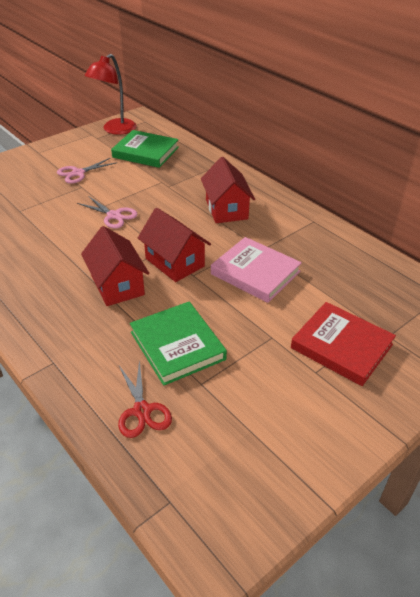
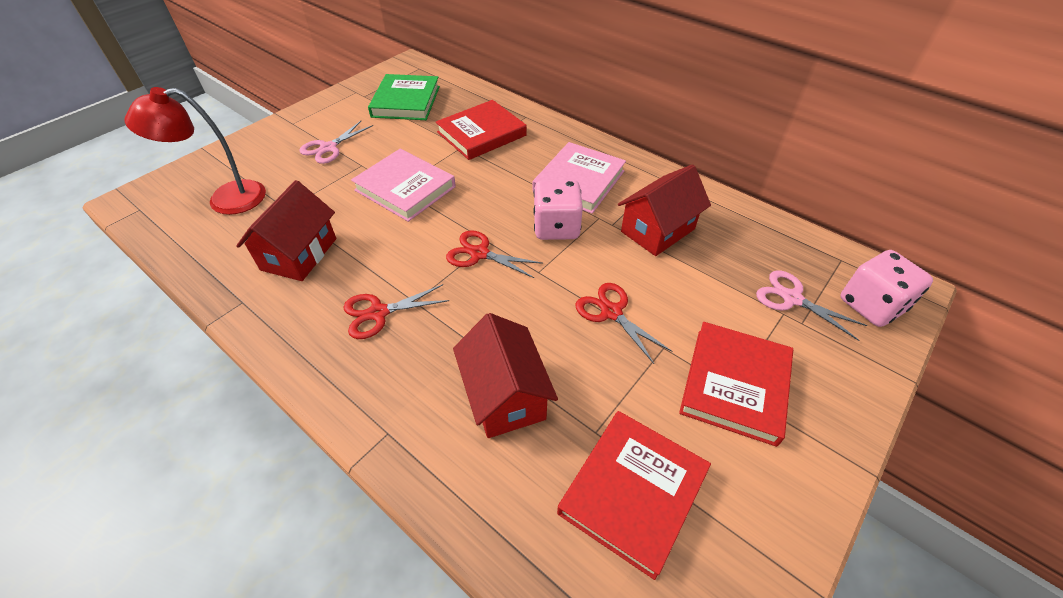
green book: 2 -> 1
pink book: 1 -> 2
pink dice: 0 -> 2
red book: 1 -> 3
red scissors: 1 -> 3

